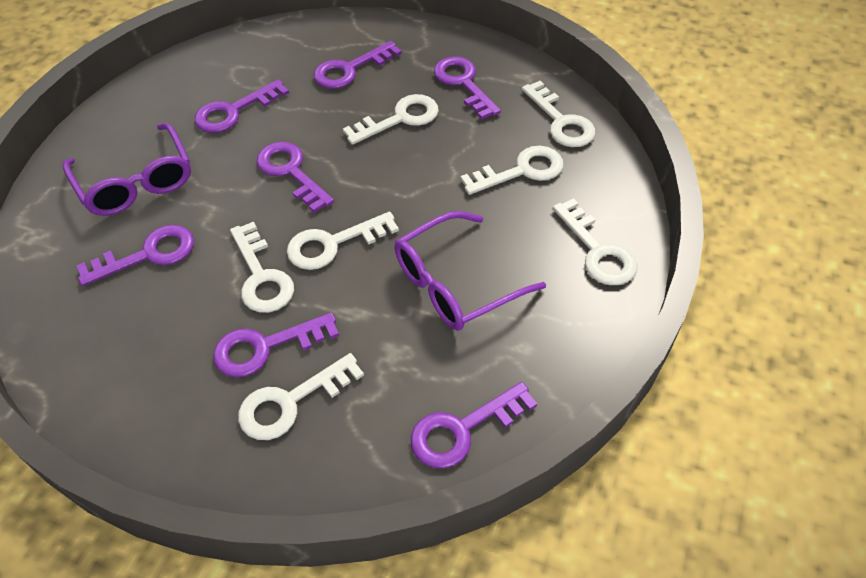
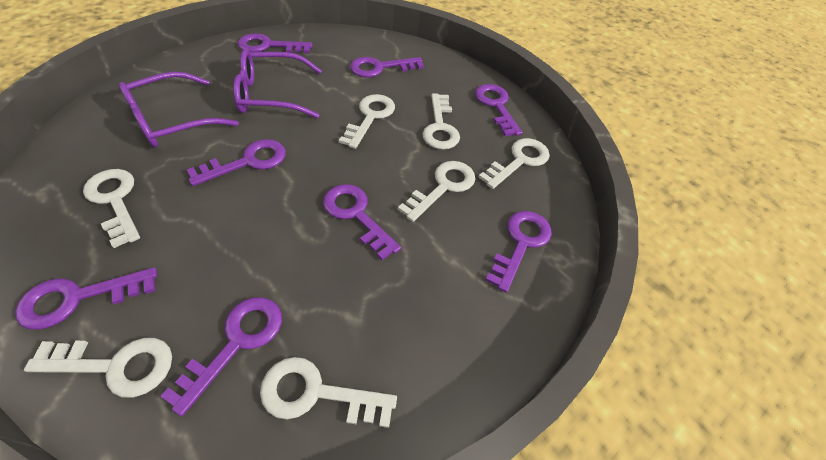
purple key: 7 -> 8

